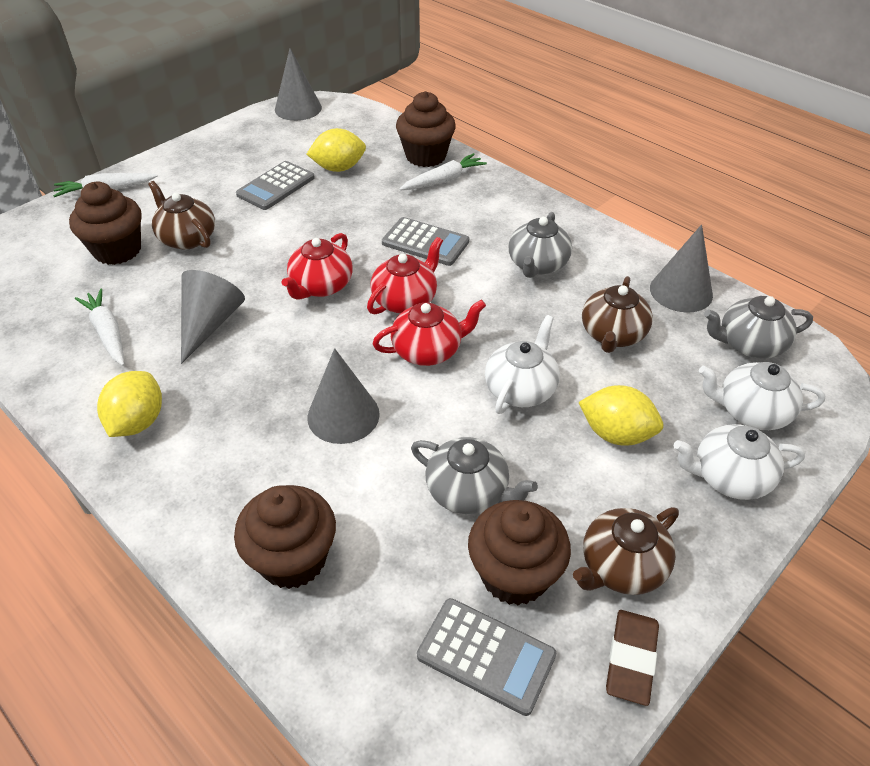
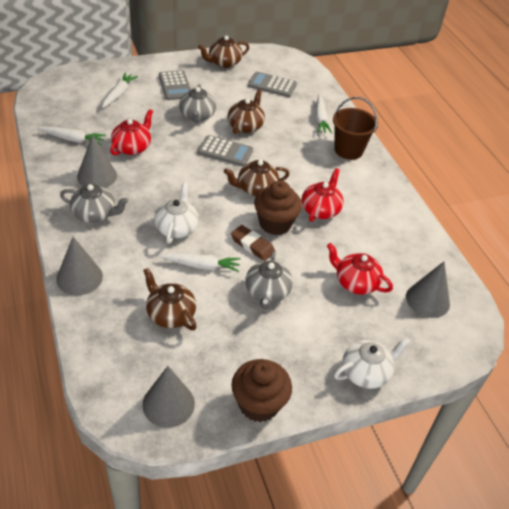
brown bucket: 0 -> 1
brown cupcake: 4 -> 2
brown teapot: 3 -> 4
white carrot: 3 -> 4
white teapot: 3 -> 2
yellow lemon: 3 -> 0

